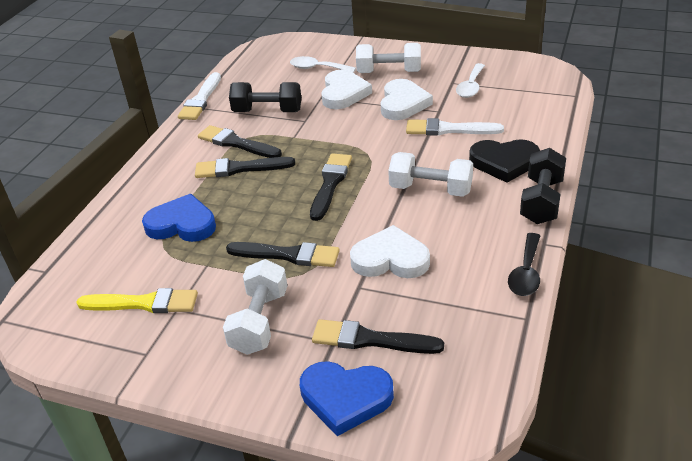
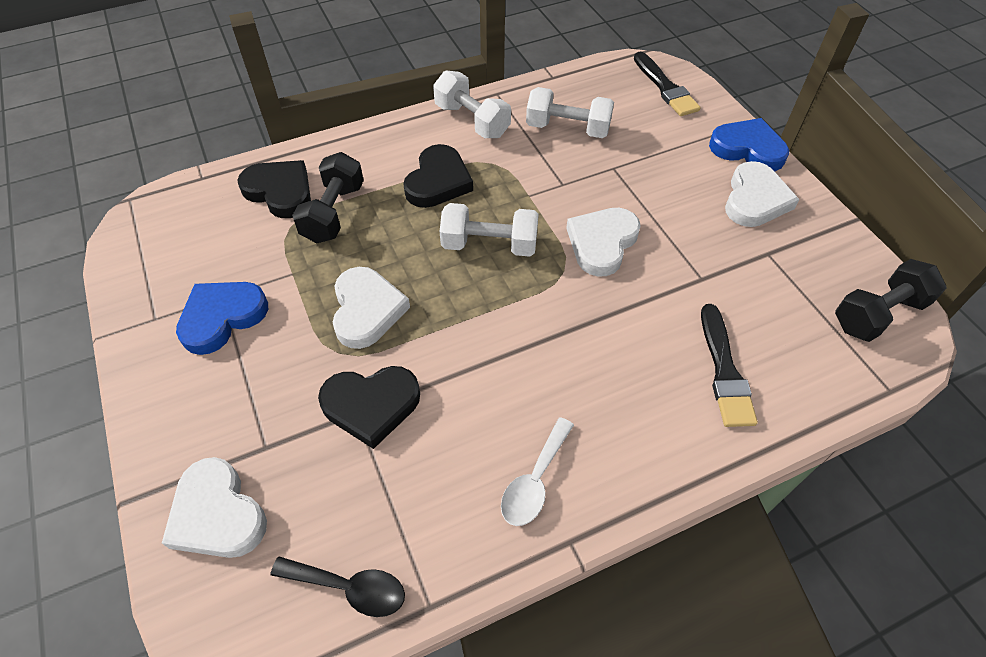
black brush: 5 -> 2
black heart: 1 -> 3
white brush: 2 -> 0
white heart: 3 -> 4
white spoon: 2 -> 1
yellow brush: 1 -> 0

